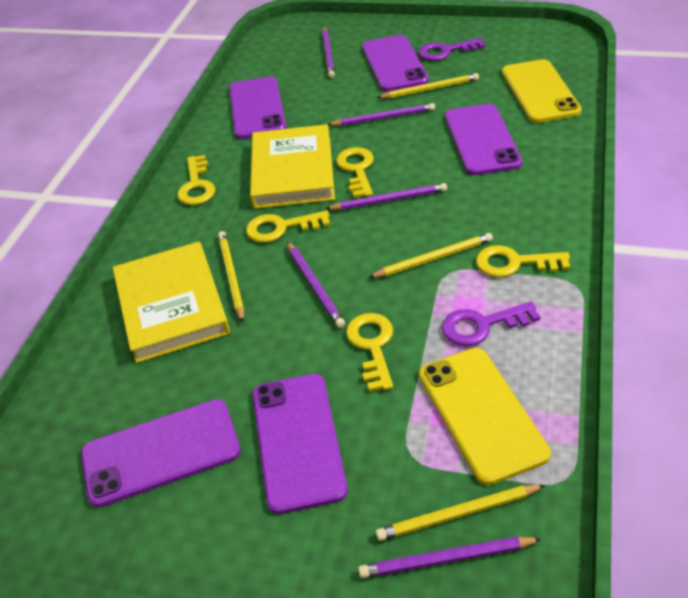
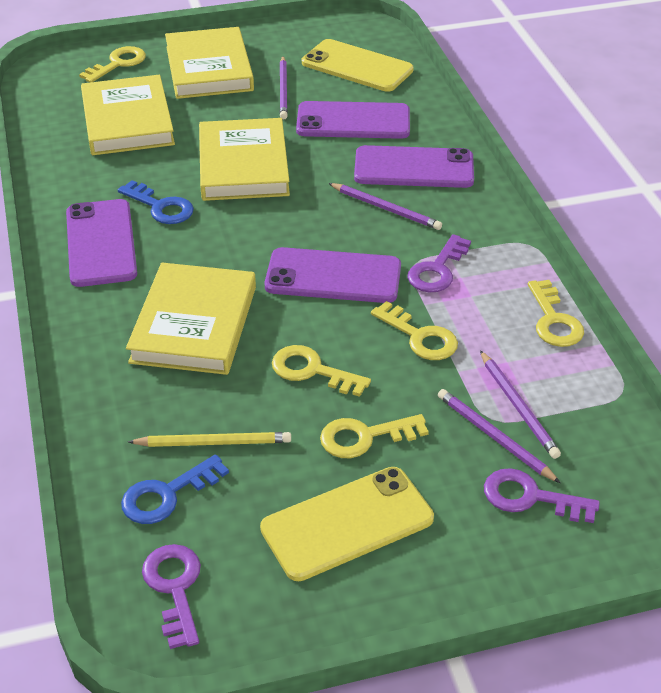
blue key: 0 -> 2
purple key: 2 -> 3
purple pencil: 5 -> 4
purple phone: 5 -> 4
yellow book: 2 -> 4
yellow pencil: 4 -> 1

